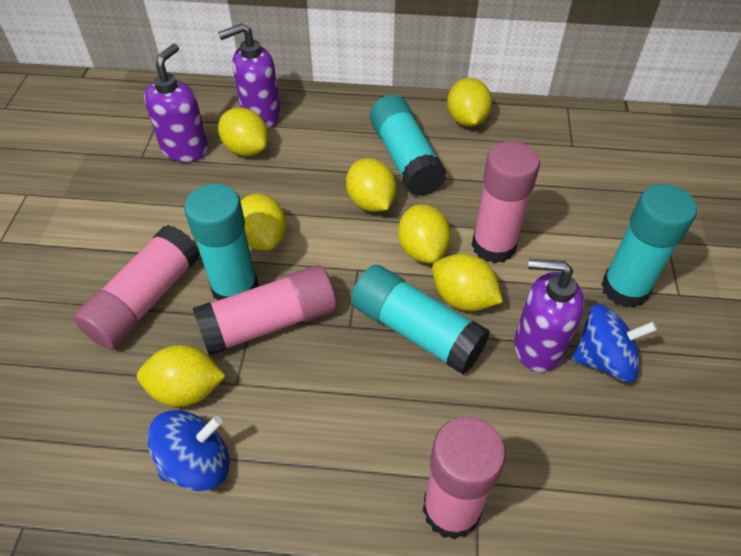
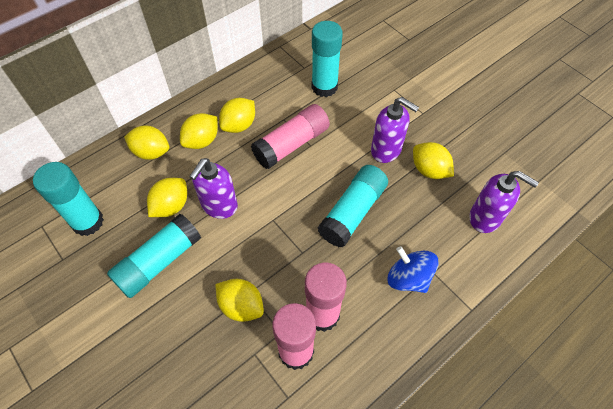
blue spinning top: 2 -> 1
pink glue stick: 4 -> 3
yellow lemon: 7 -> 6

